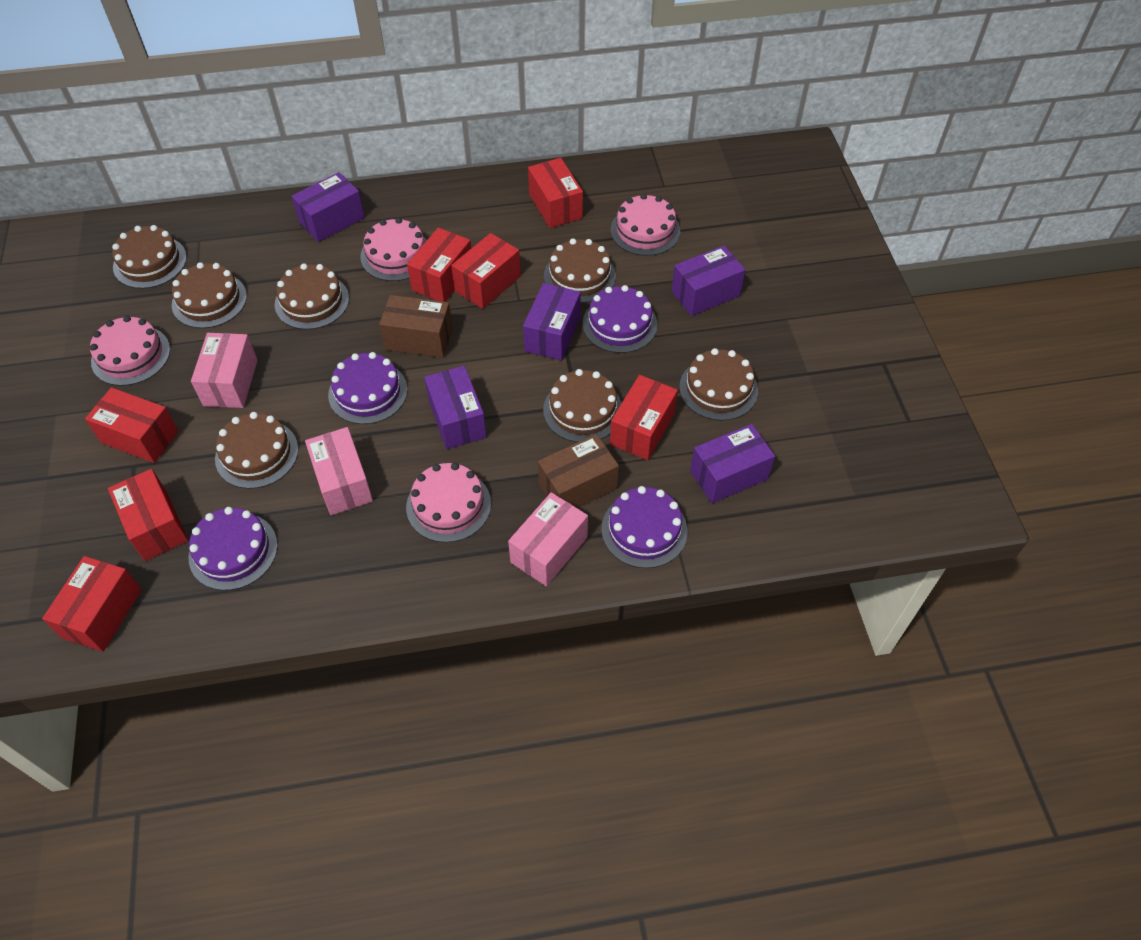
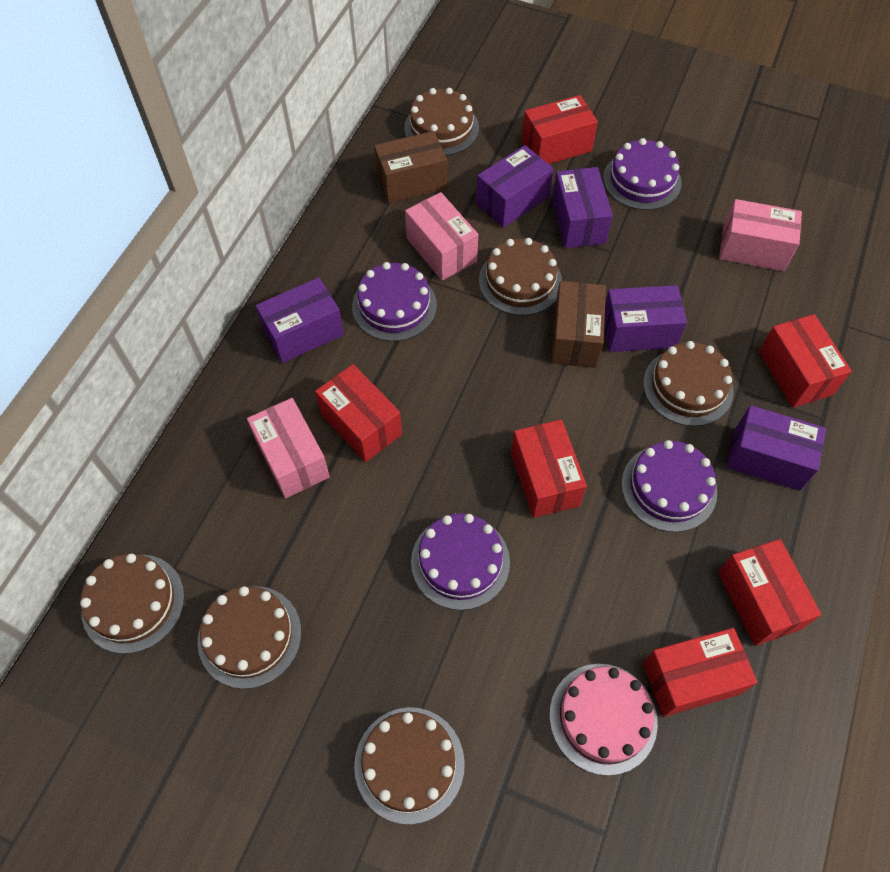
brown cake: 7 -> 6
pink cake: 4 -> 1
red box: 7 -> 6

